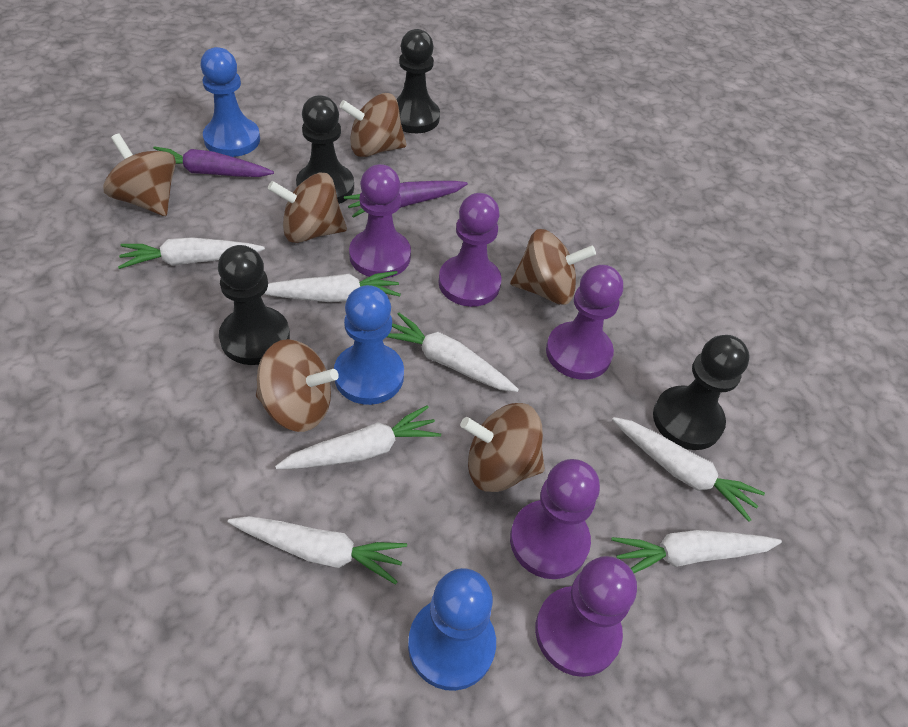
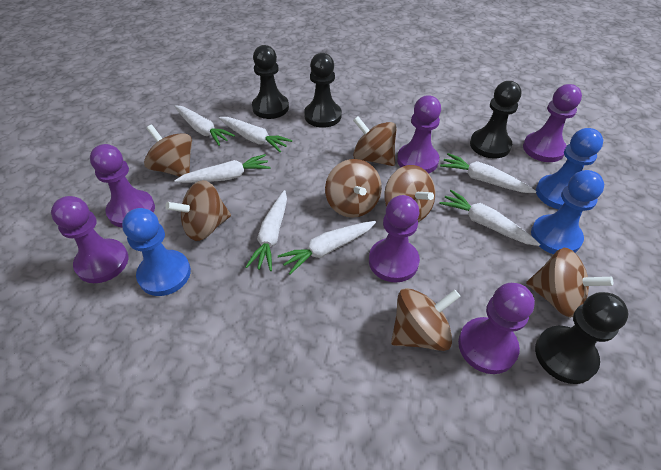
brown spinning top: 6 -> 7
purple carrot: 2 -> 0
purple pawn: 5 -> 6

